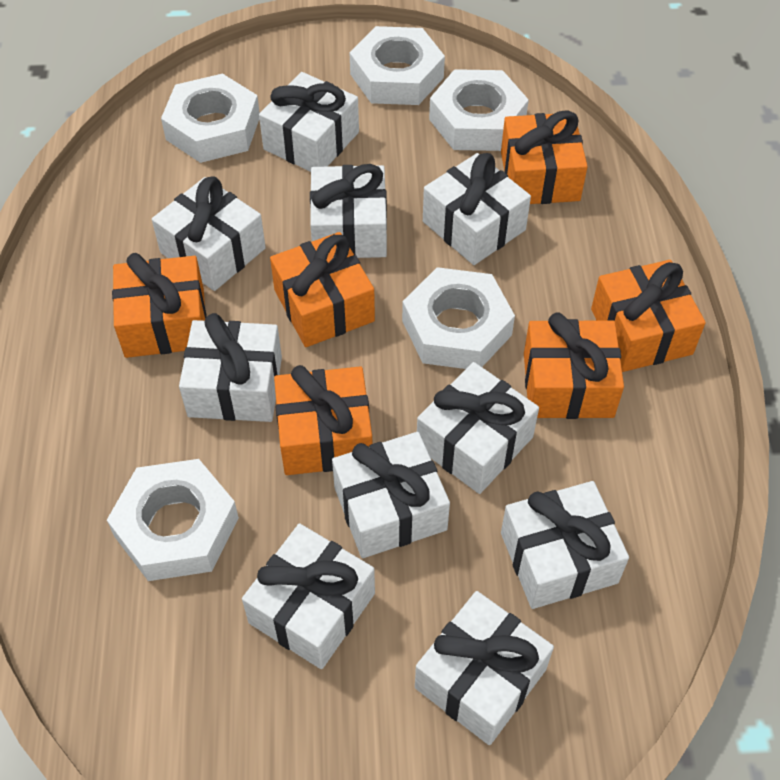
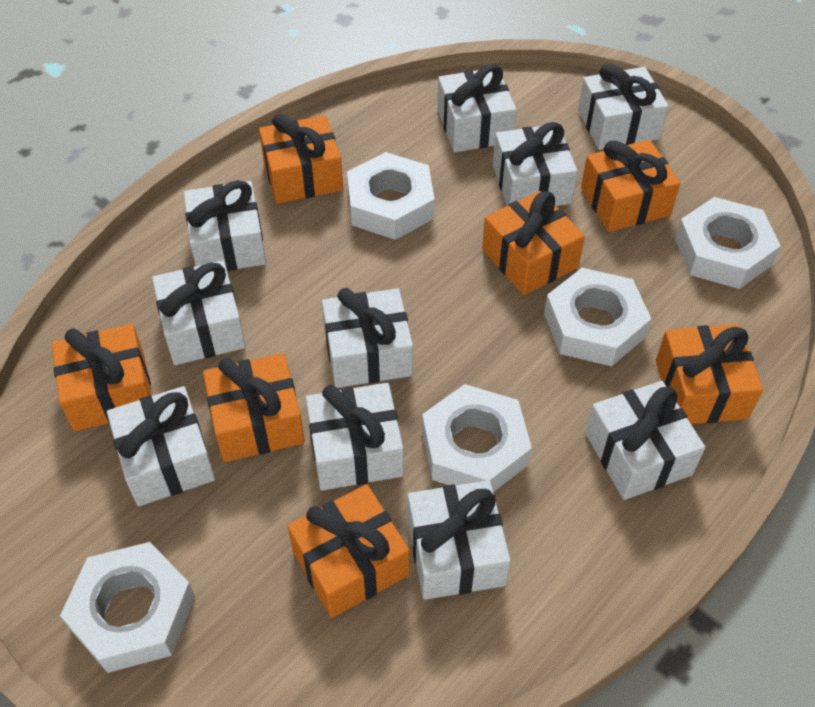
orange gift: 6 -> 7

